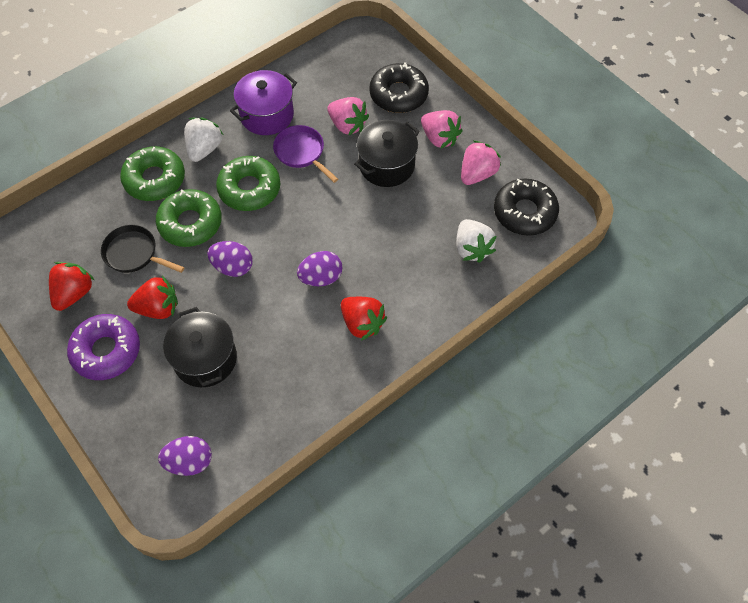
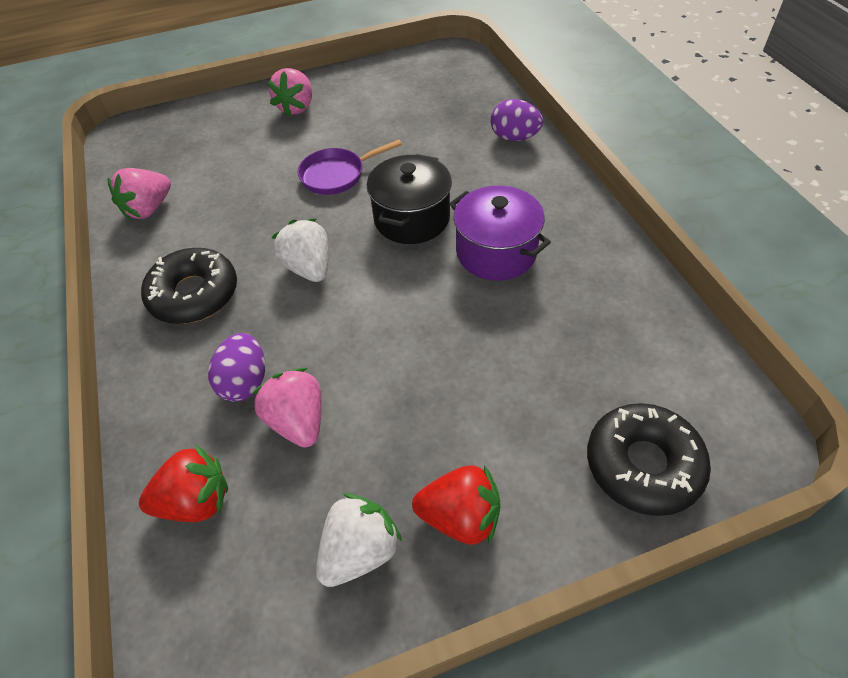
black pan: 1 -> 0
black pot: 2 -> 1
green donut: 3 -> 0
purple donut: 1 -> 0
purple egg: 3 -> 2
red strawberry: 3 -> 2

